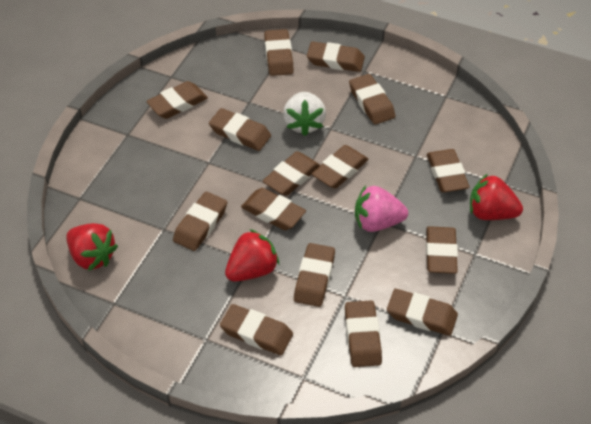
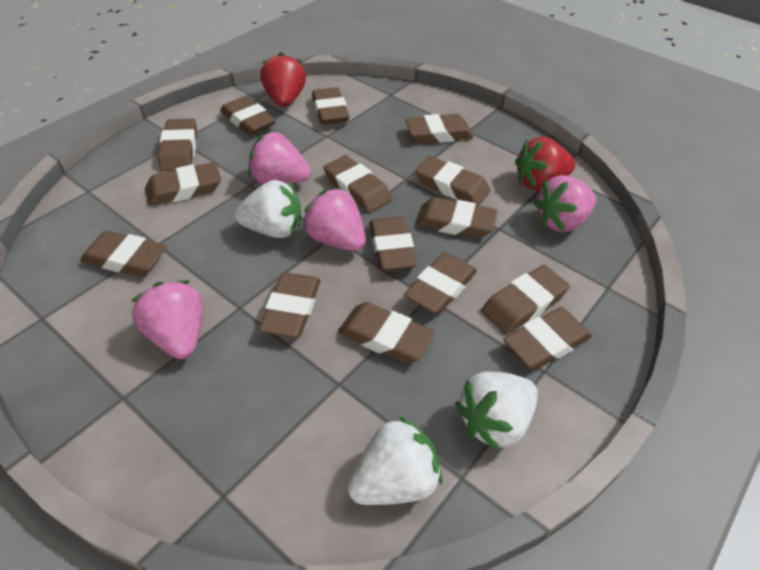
pink strawberry: 1 -> 4
red strawberry: 3 -> 2
white strawberry: 1 -> 3

